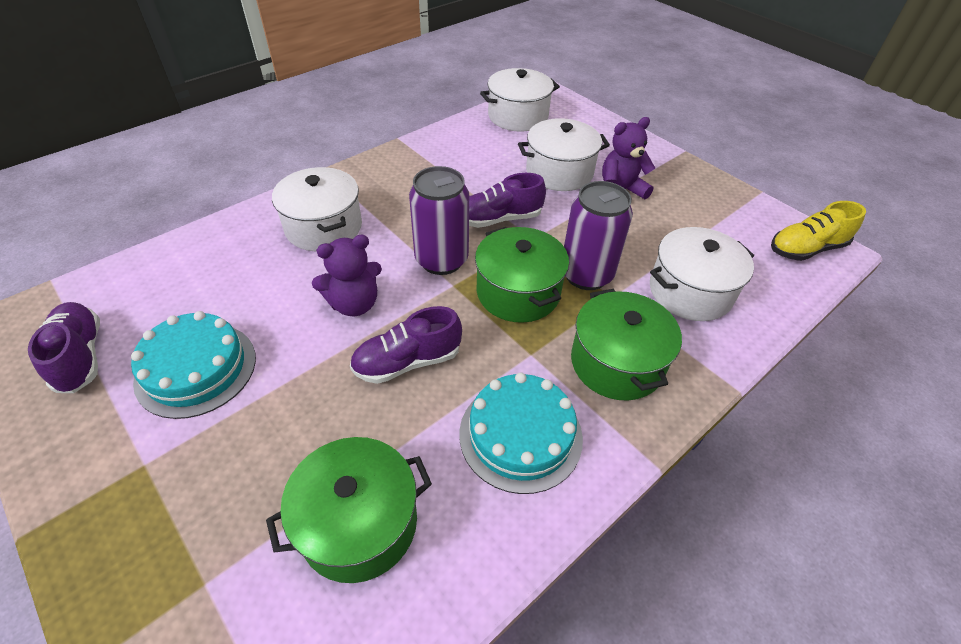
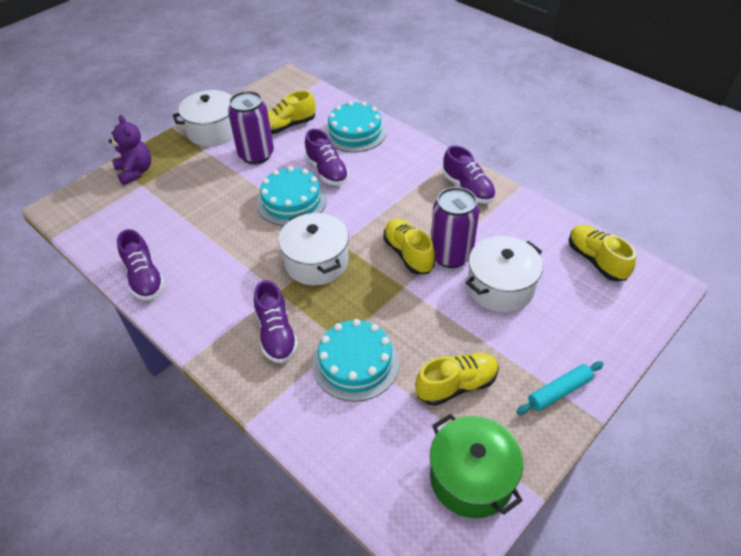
green pot: 3 -> 1
purple shoe: 3 -> 4
purple teddy bear: 2 -> 1
turquoise cake: 2 -> 3
turquoise rolling pin: 0 -> 1
white pot: 4 -> 3
yellow shoe: 1 -> 4

